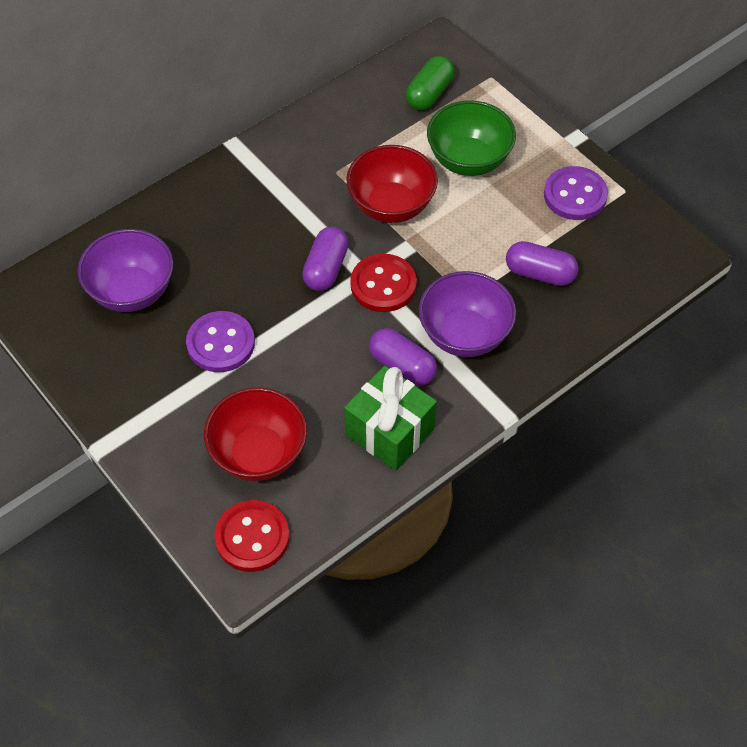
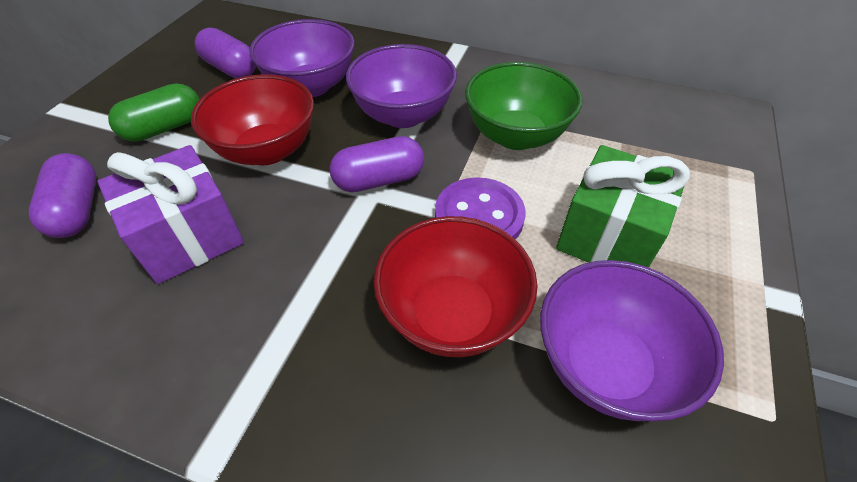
purple bowl: 2 -> 3
purple button: 2 -> 1
purple gift: 0 -> 1
red button: 2 -> 0

